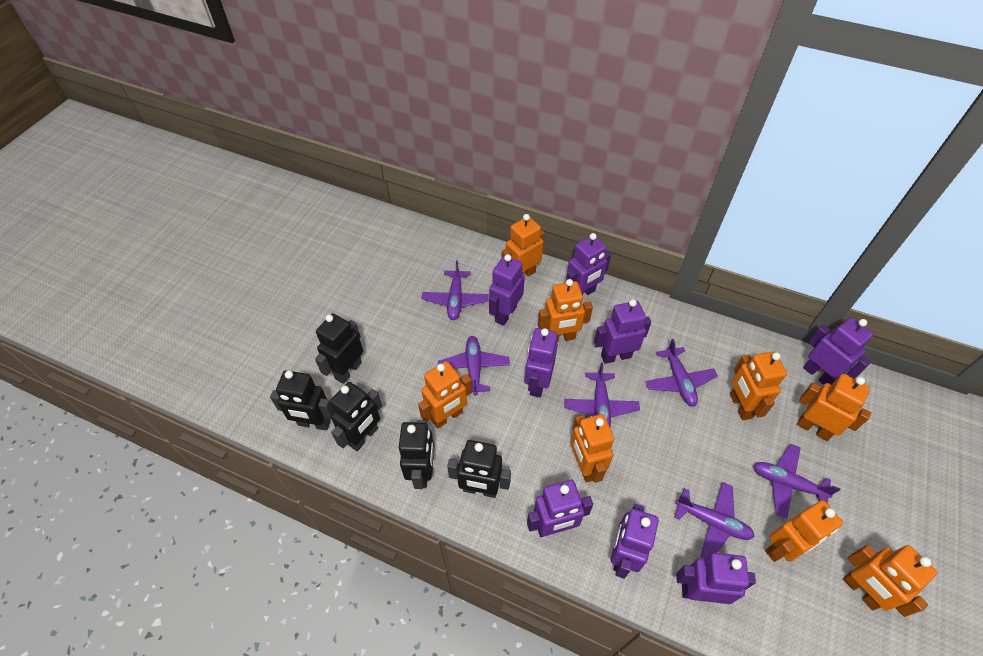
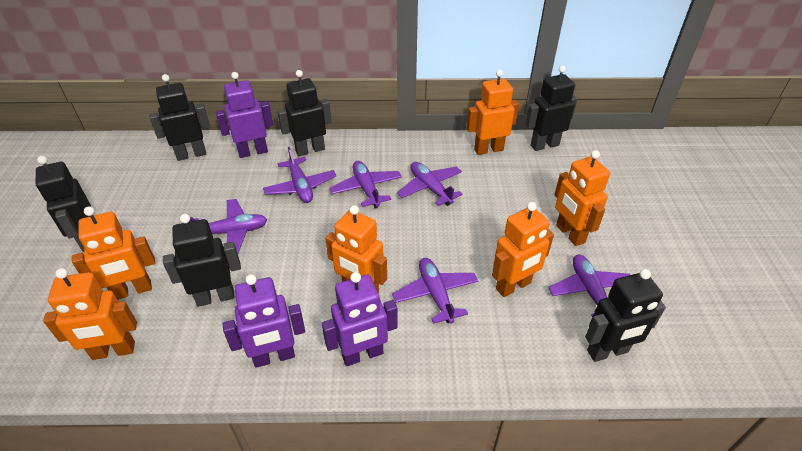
black robot: 5 -> 6
orange robot: 8 -> 6
purple robot: 8 -> 3

